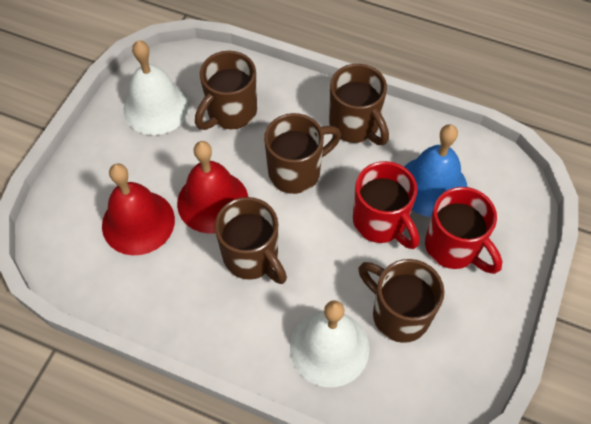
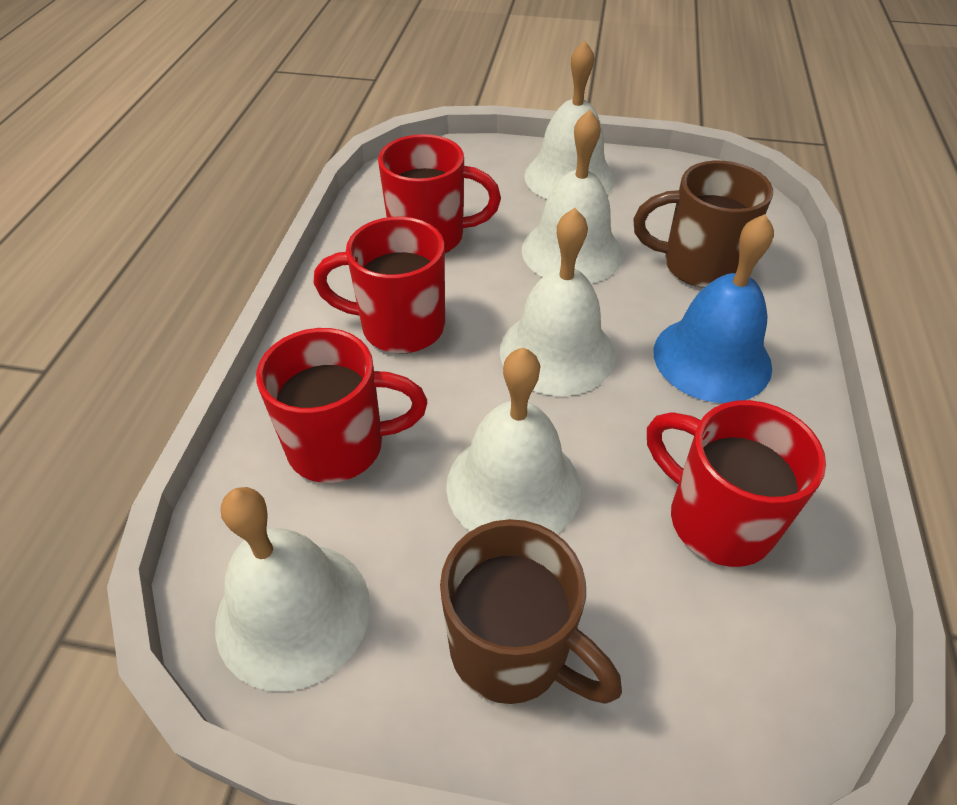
brown mug: 5 -> 2
red bell: 2 -> 0
red mug: 2 -> 4
white bell: 2 -> 5

